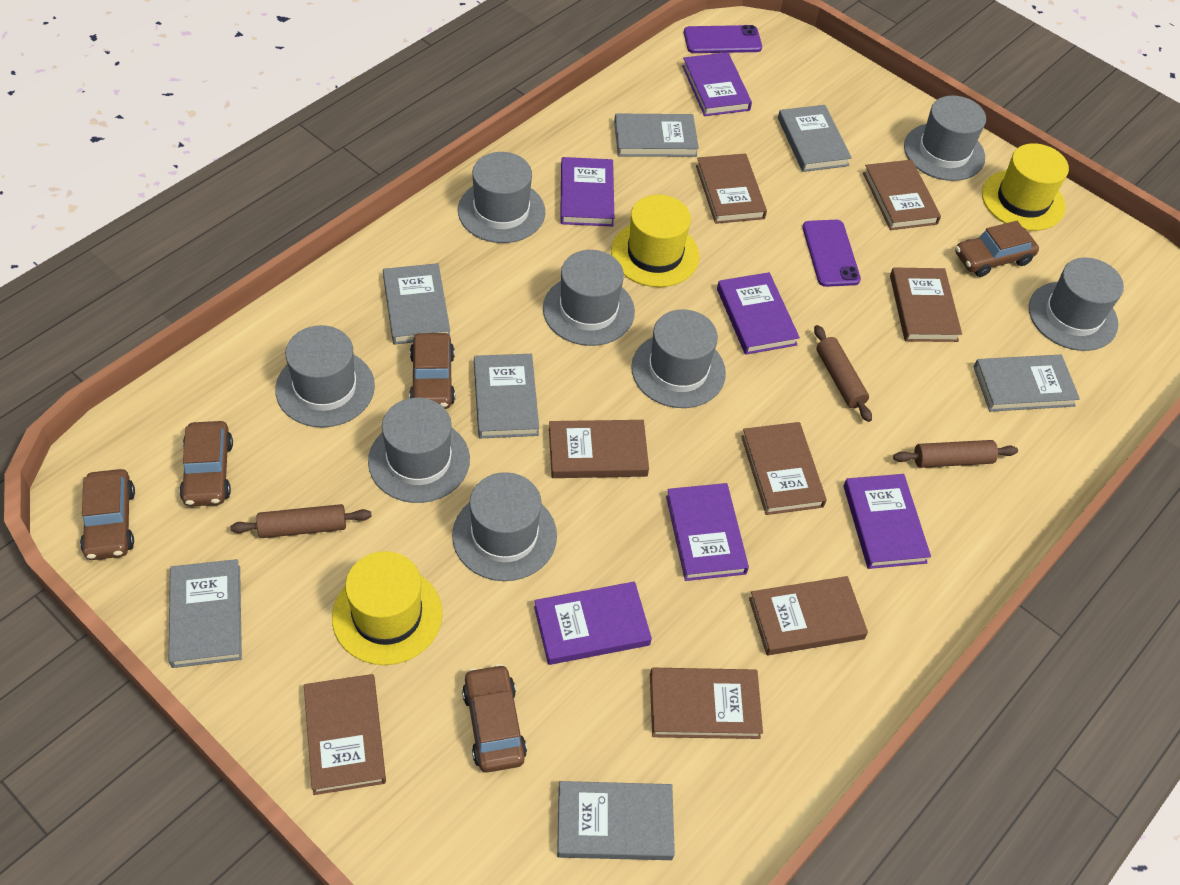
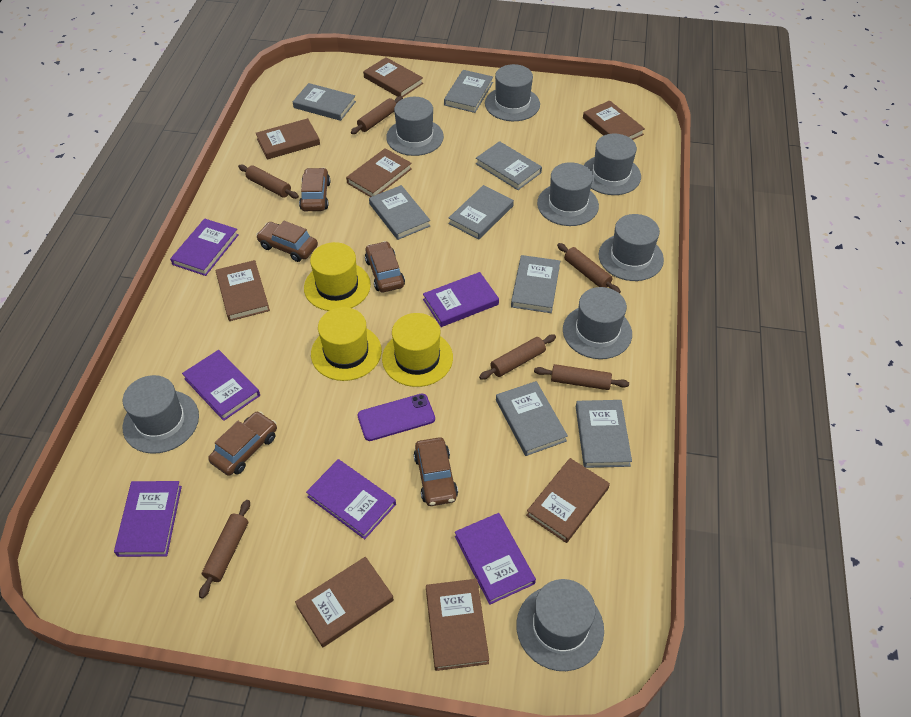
brown rolling pin: 3 -> 6
grey book: 7 -> 8
purple phone: 2 -> 1

